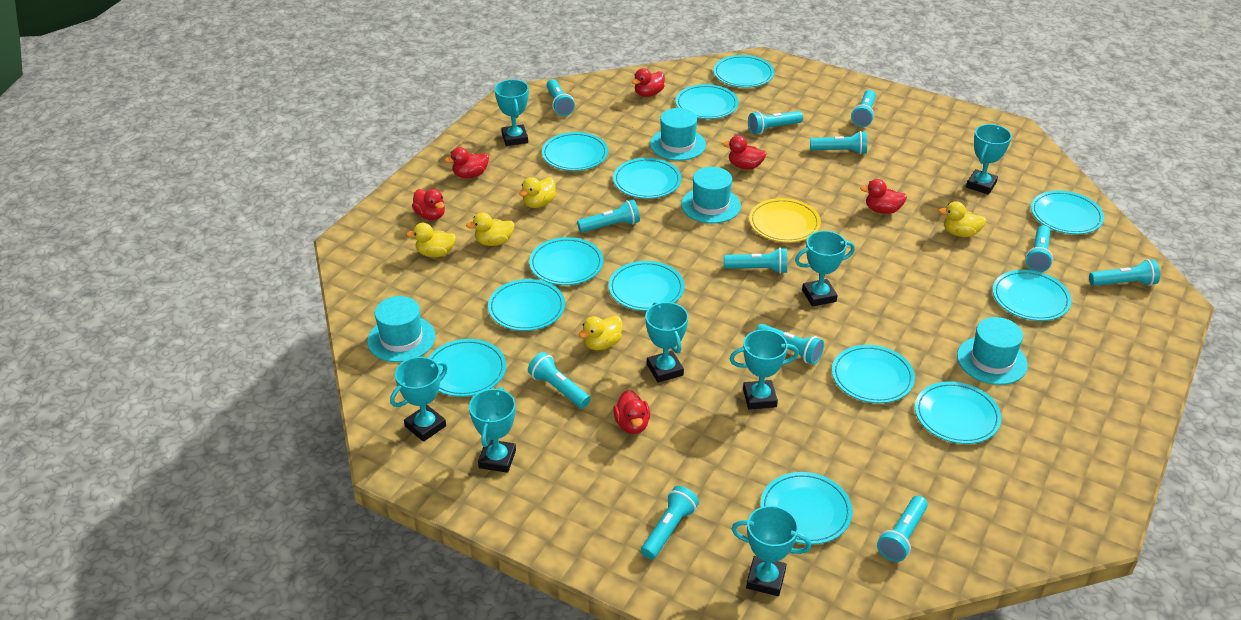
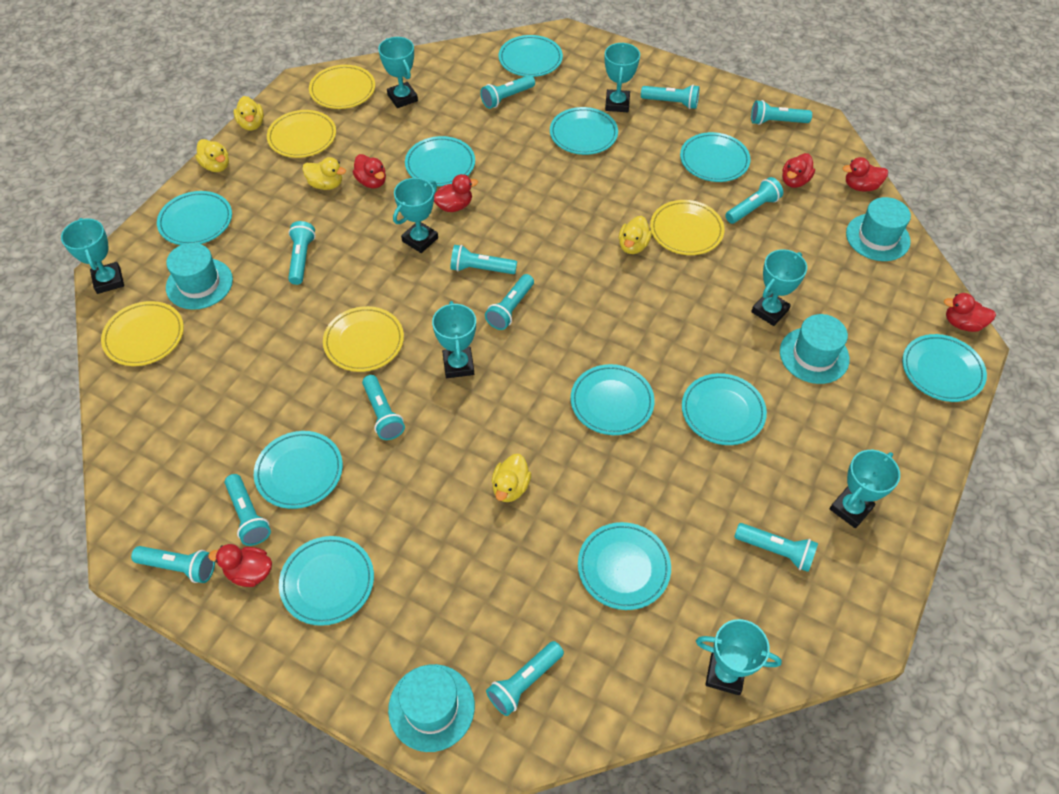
turquoise plate: 13 -> 11
yellow plate: 1 -> 5

